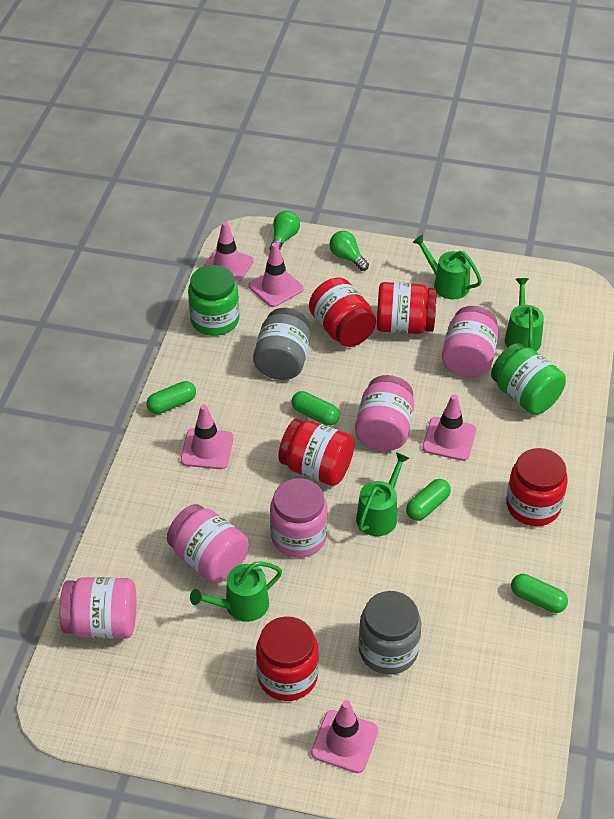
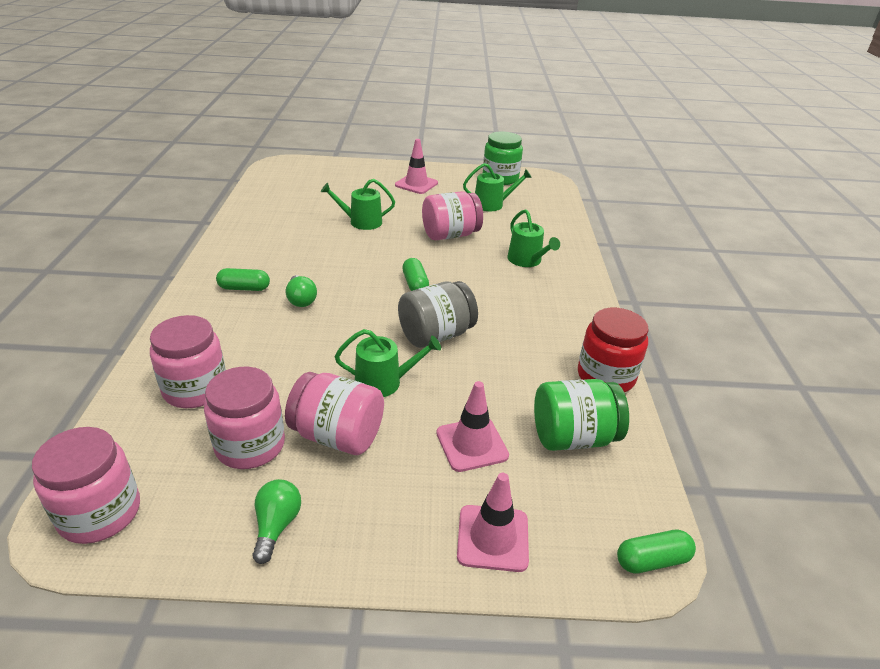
green capsule: 4 -> 3
grey jar: 2 -> 1
pink traffic cone: 5 -> 3
red jar: 5 -> 1

